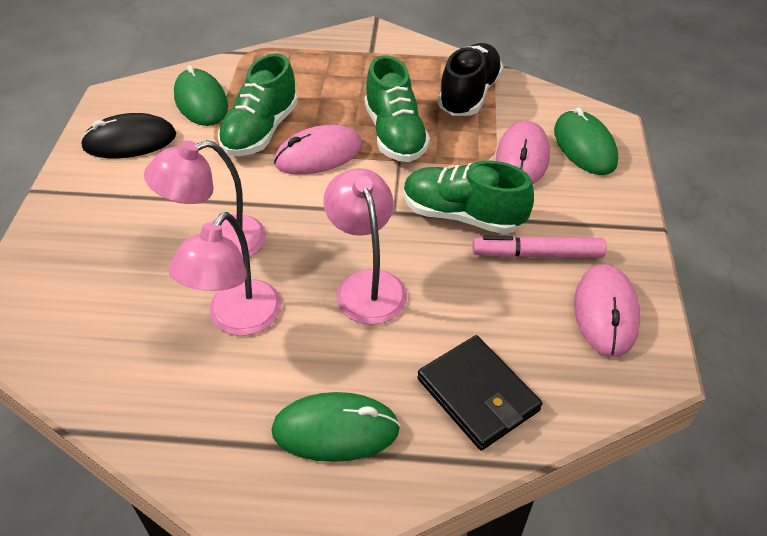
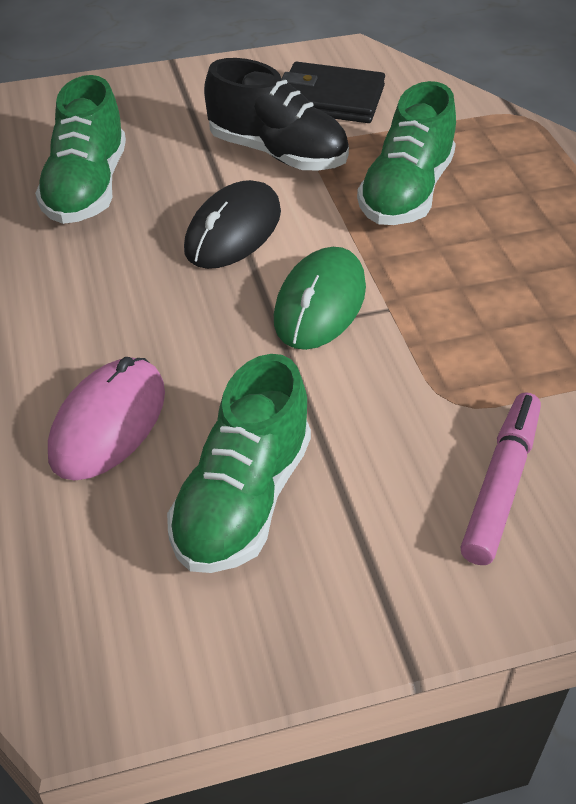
green mouse: 3 -> 1
pink lamp: 3 -> 0
pink mouse: 3 -> 1

